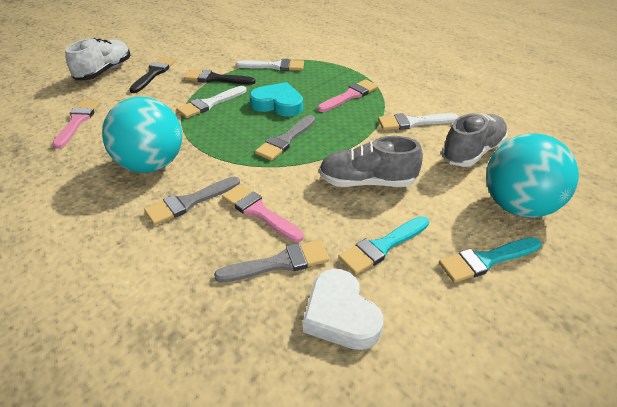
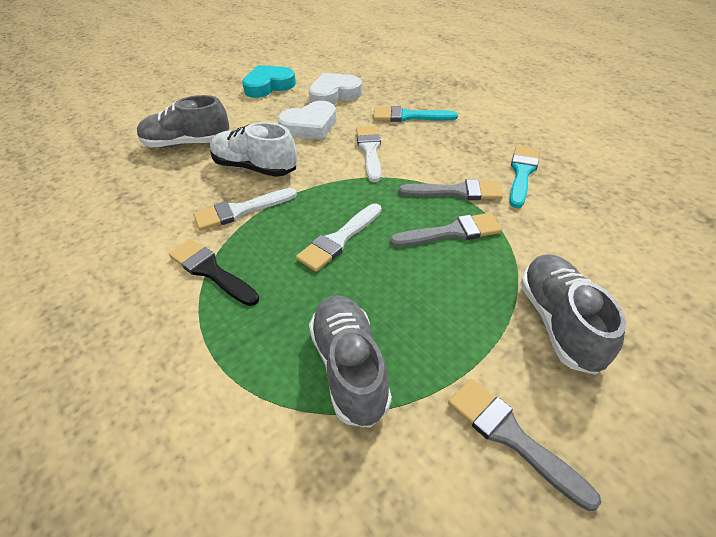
black brush: 2 -> 1
grey shoe: 2 -> 3
pink brush: 3 -> 0
turquoise ball: 2 -> 0
white heart: 1 -> 2

